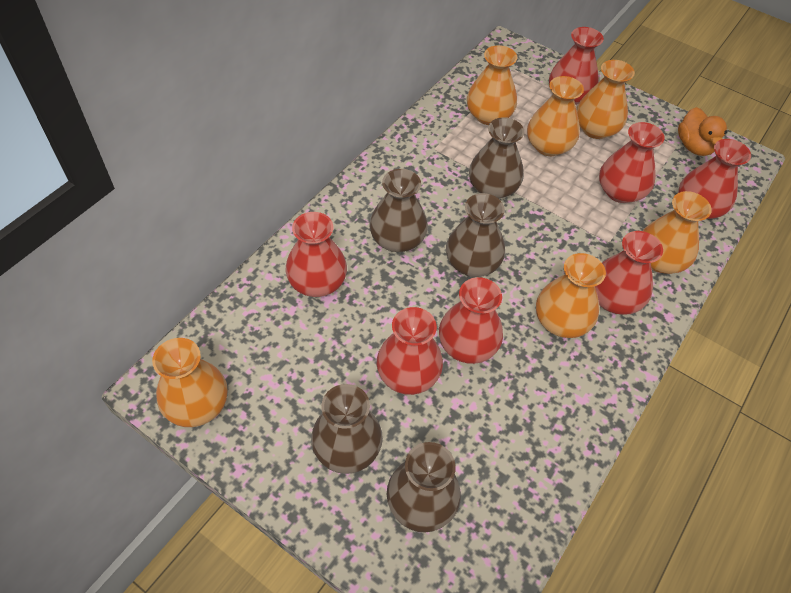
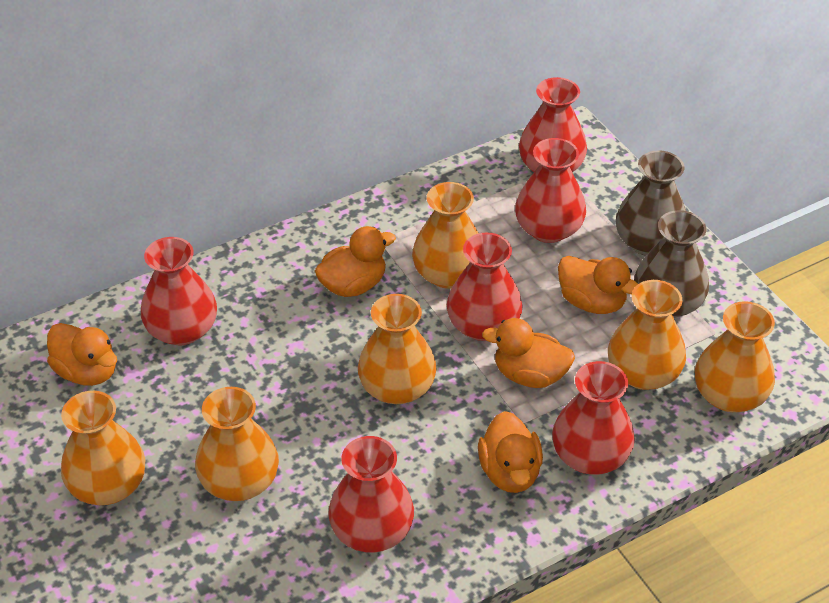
brown vase: 5 -> 2
orange duck: 1 -> 5
red vase: 7 -> 6

